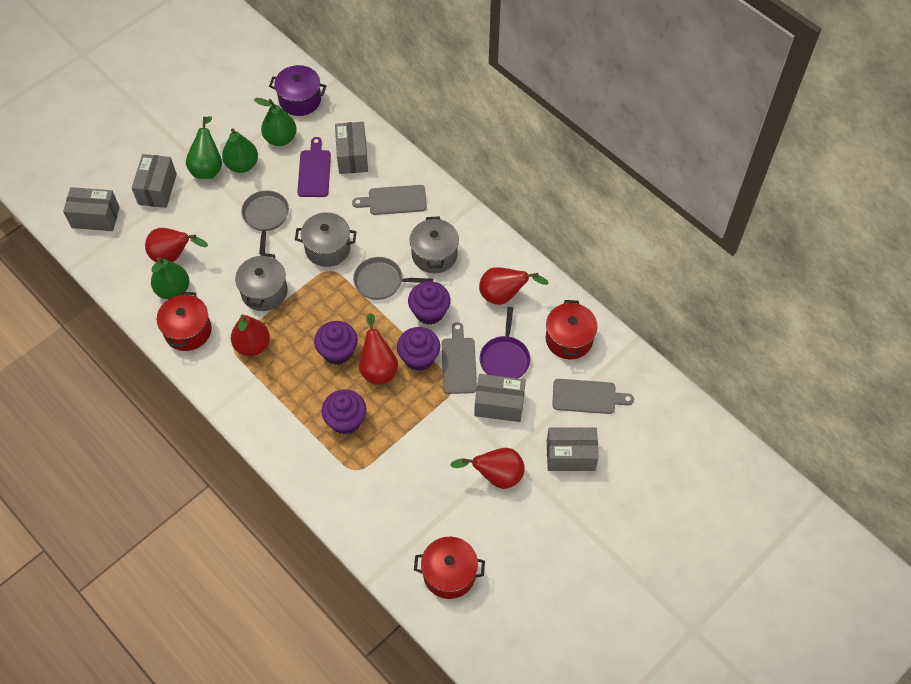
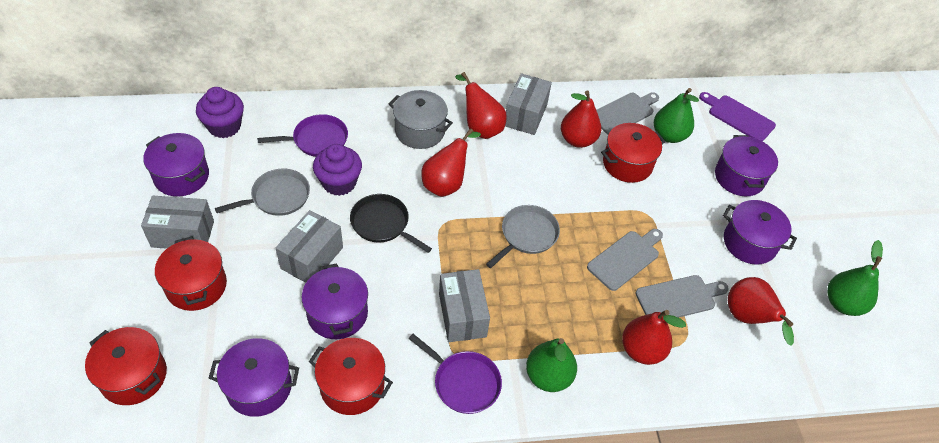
black pan: 0 -> 1
green pear: 4 -> 3
grey box: 5 -> 4
grey pot: 3 -> 1
purple cupcake: 4 -> 2
purple pan: 1 -> 2
purple pot: 1 -> 5
red pot: 3 -> 4

